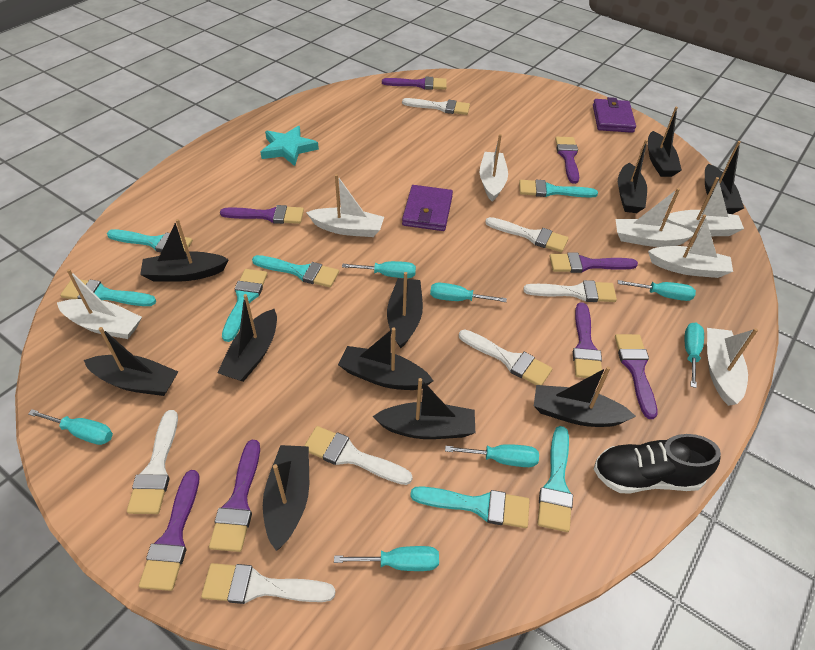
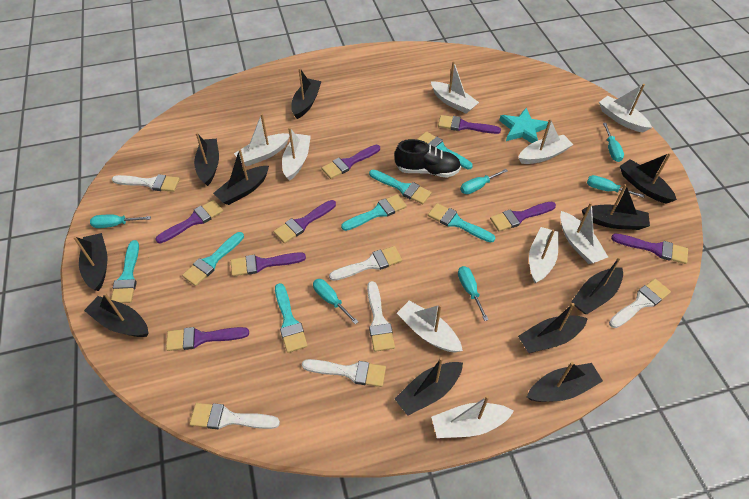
purple wallet: 2 -> 0
turquoise screwdriver: 7 -> 6
white boat: 7 -> 9
white brush: 7 -> 6

